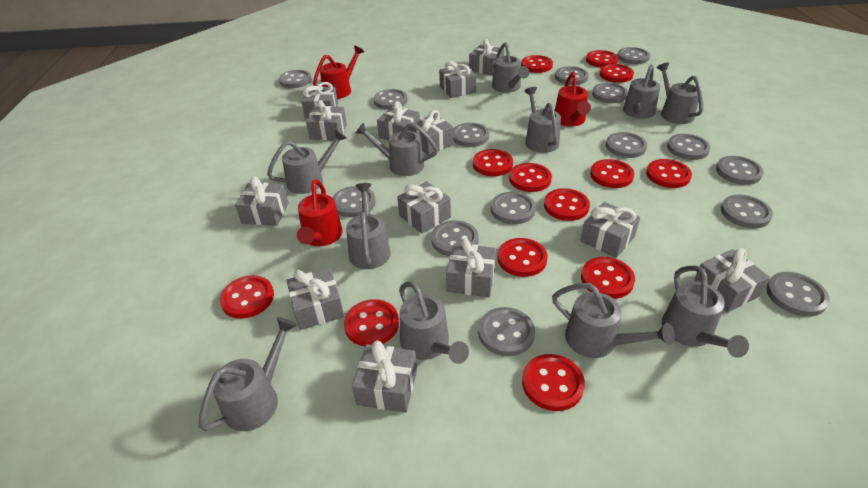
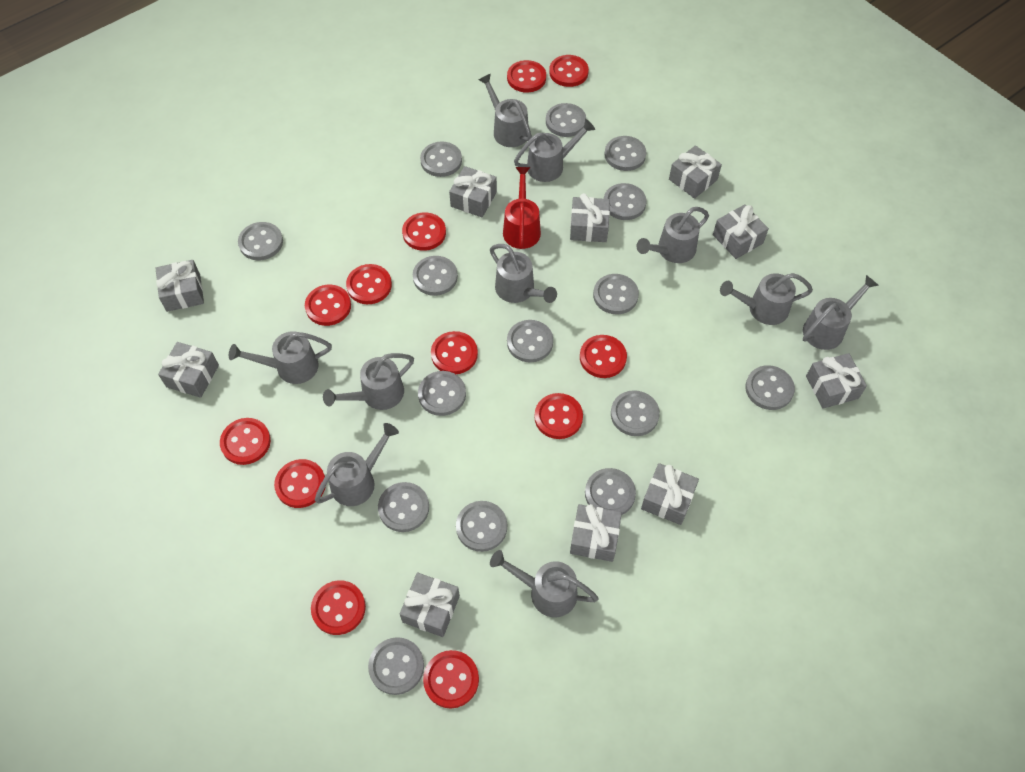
grey gift: 13 -> 10
grey watering can: 11 -> 10
red button: 13 -> 12
red watering can: 3 -> 1

